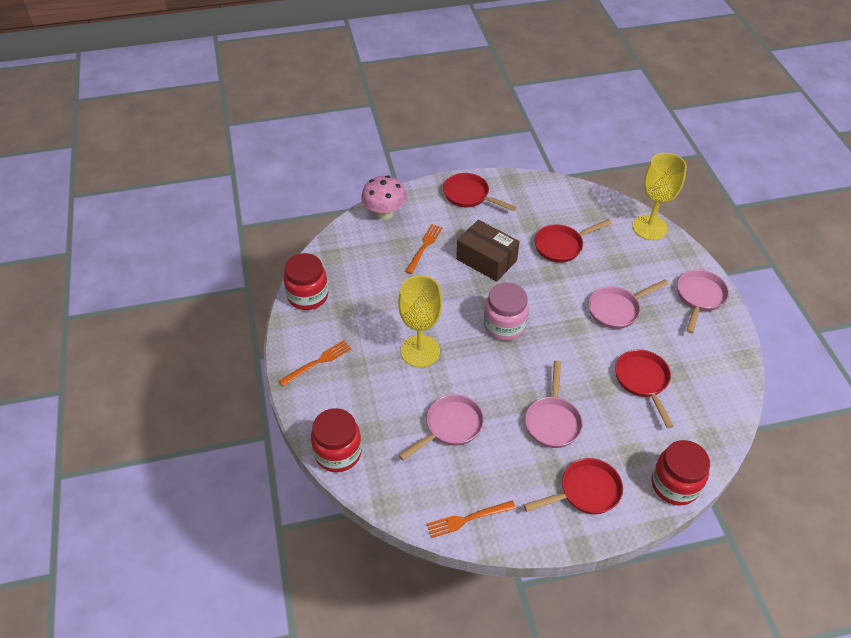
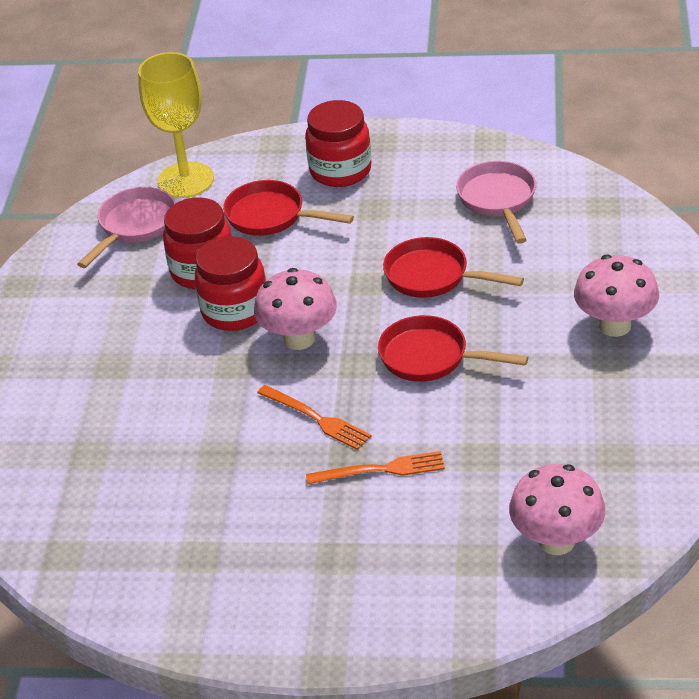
brown box: 1 -> 0
orange fork: 3 -> 2
pink jar: 1 -> 0
pink mushroom: 1 -> 3
pink pan: 4 -> 2
red pan: 4 -> 3
yellow goblet: 2 -> 1

